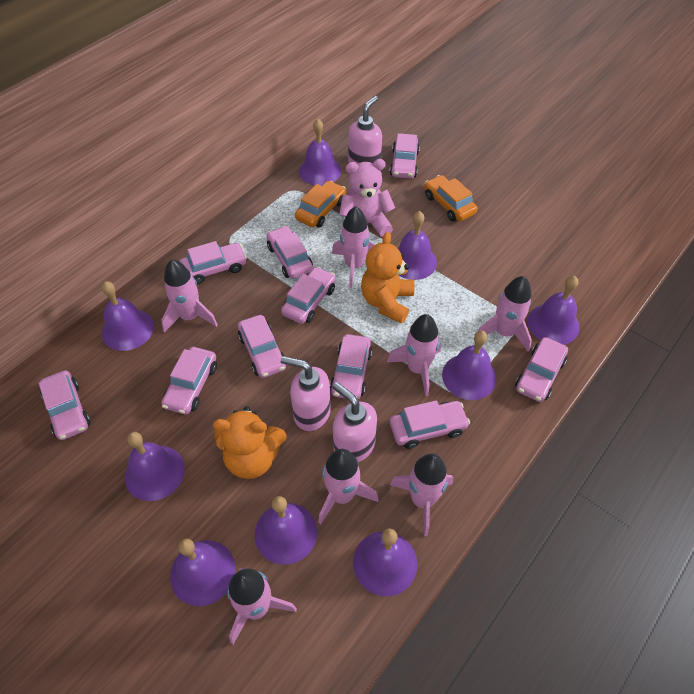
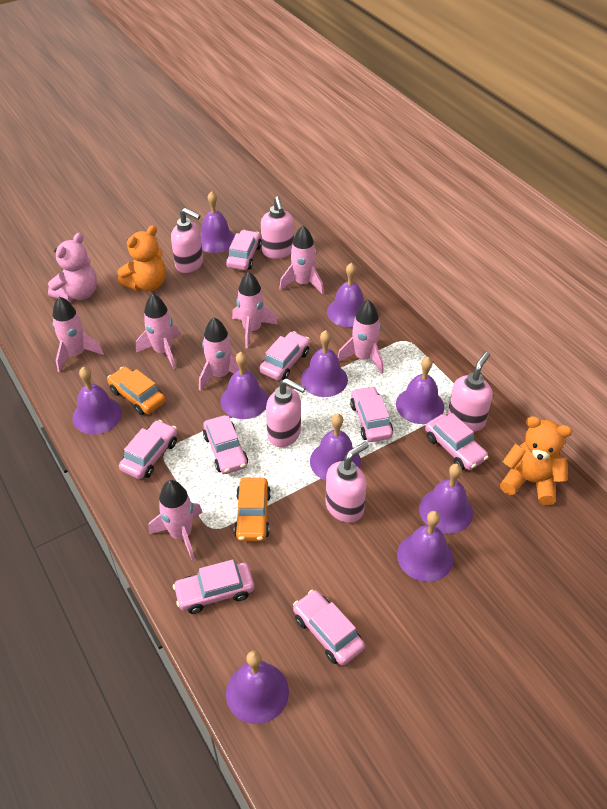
pink car: 10 -> 8
pink soap dispenser: 3 -> 5
purple bell: 9 -> 10

